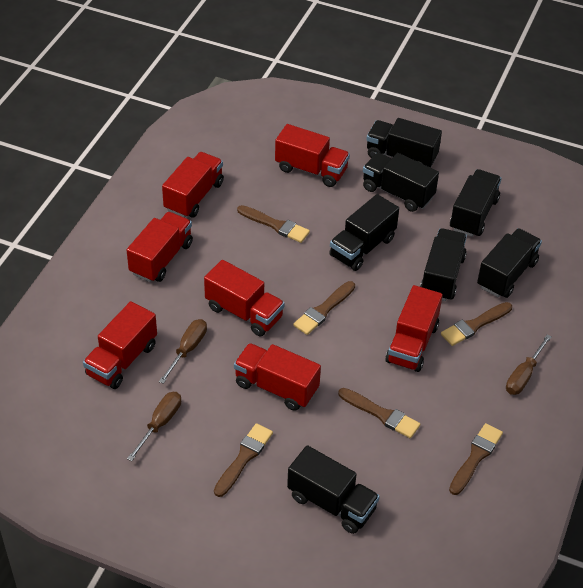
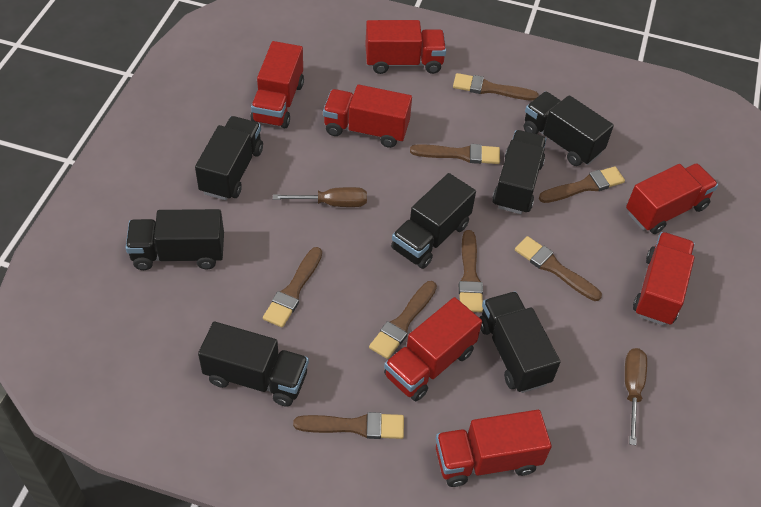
brown brush: 6 -> 8
brown screwdriver: 3 -> 2

